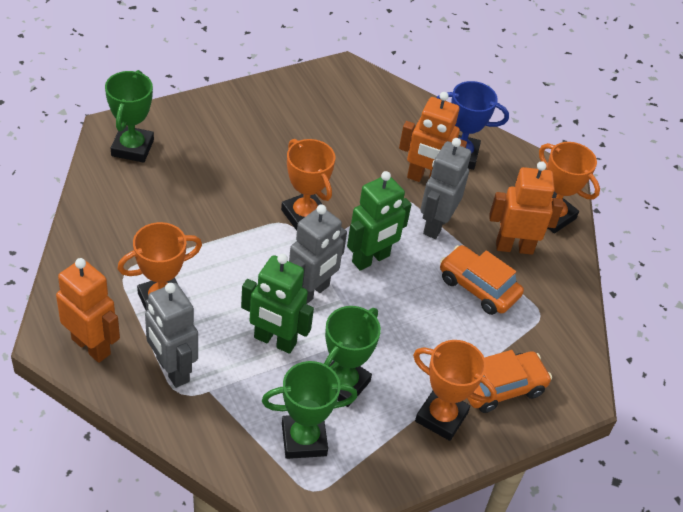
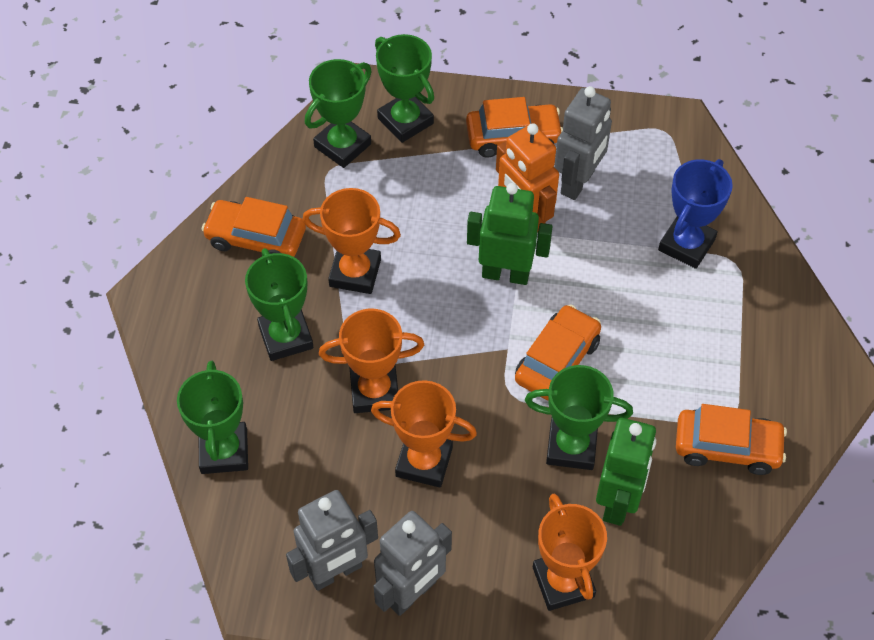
green trophy: 3 -> 5
orange car: 2 -> 4
orange robot: 3 -> 1

